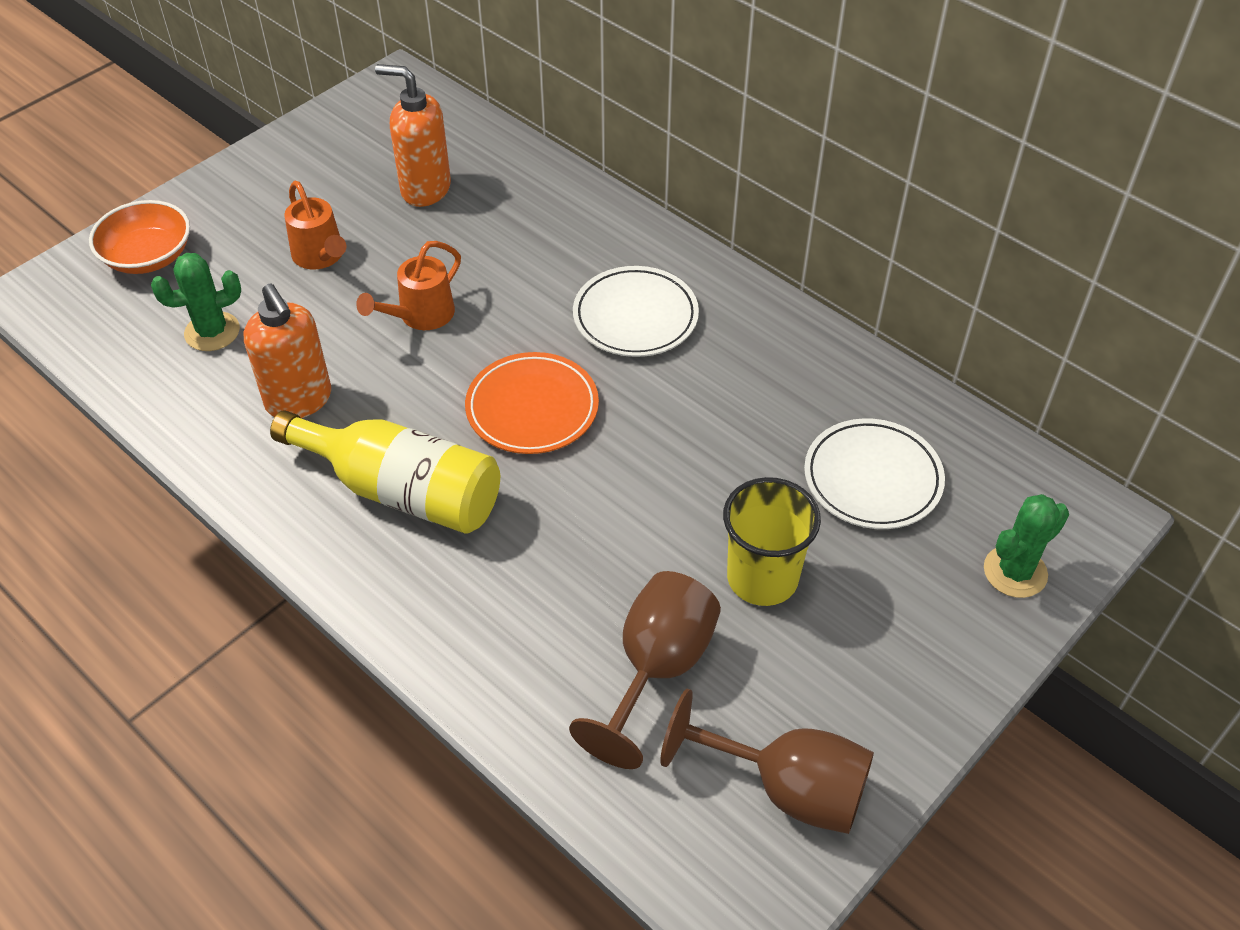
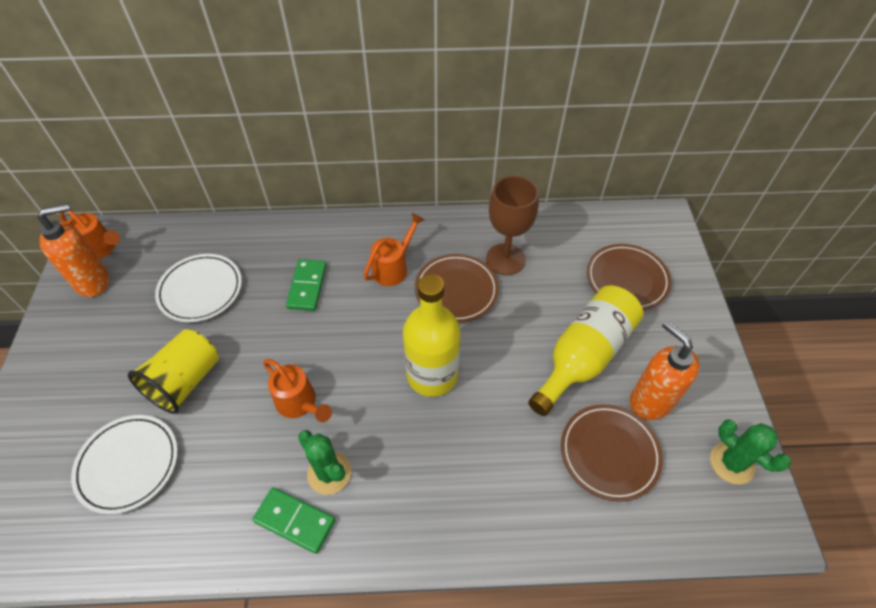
brown goblet: 2 -> 1
brown plate: 0 -> 3
green domino: 0 -> 2
orange bowl: 1 -> 0
orange plate: 1 -> 0
orange watering can: 2 -> 3
yellow bottle: 1 -> 2

